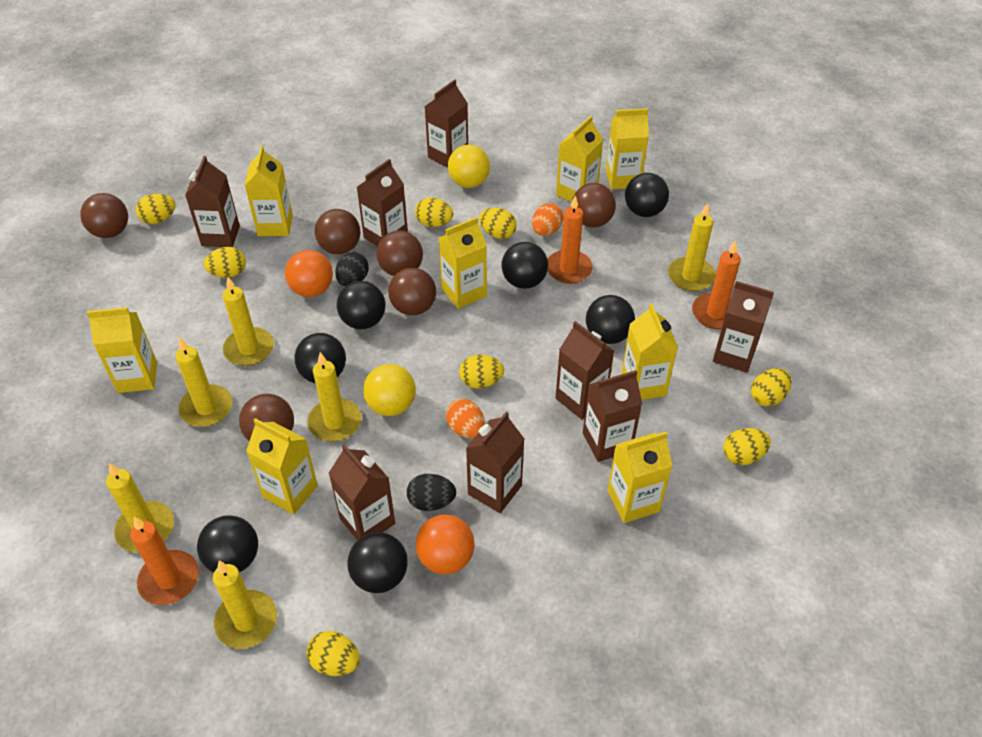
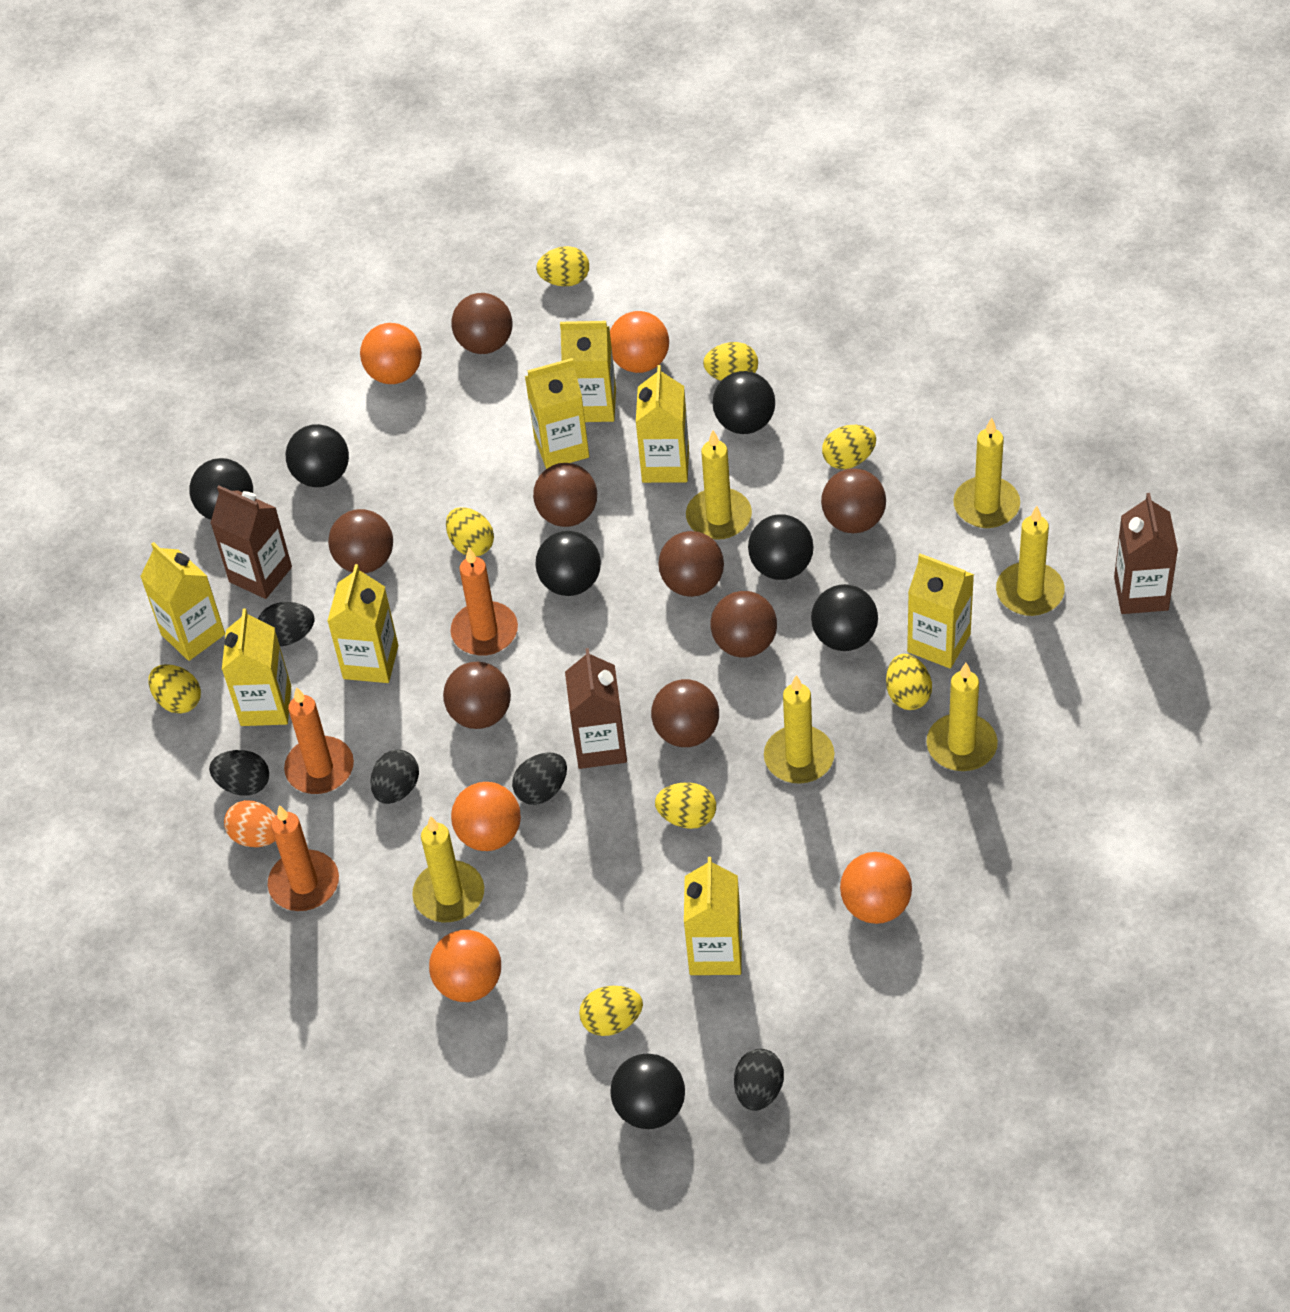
black egg: 2 -> 5
brown ball: 6 -> 8
brown carton: 8 -> 3
orange ball: 2 -> 5
orange egg: 2 -> 1
yellow ball: 2 -> 0

